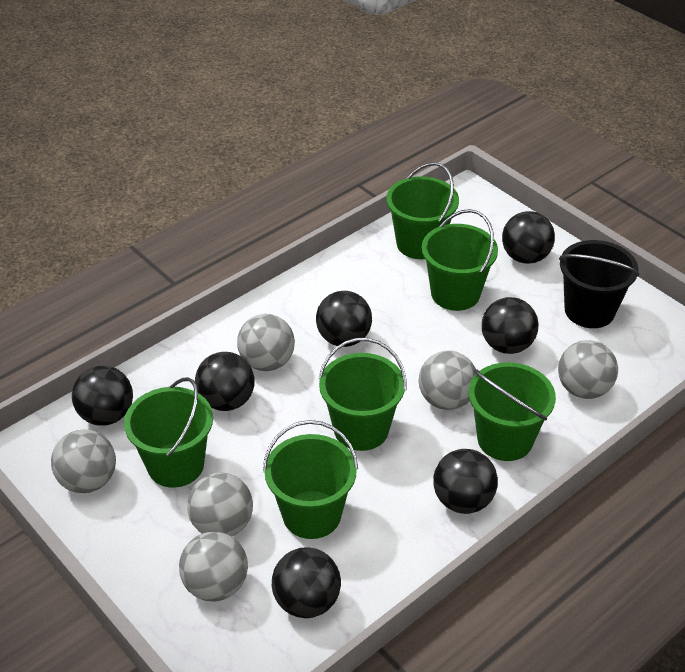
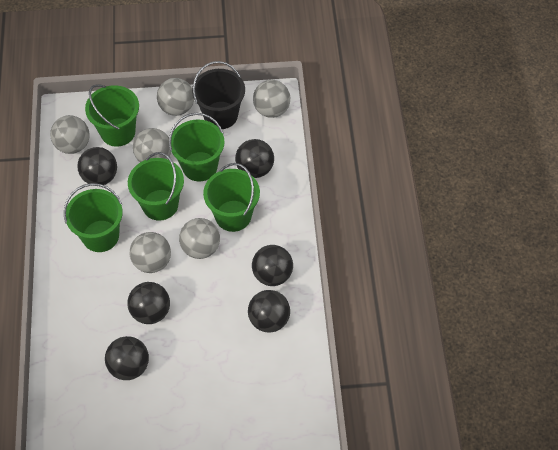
black ball: 7 -> 6
green bucket: 6 -> 5

